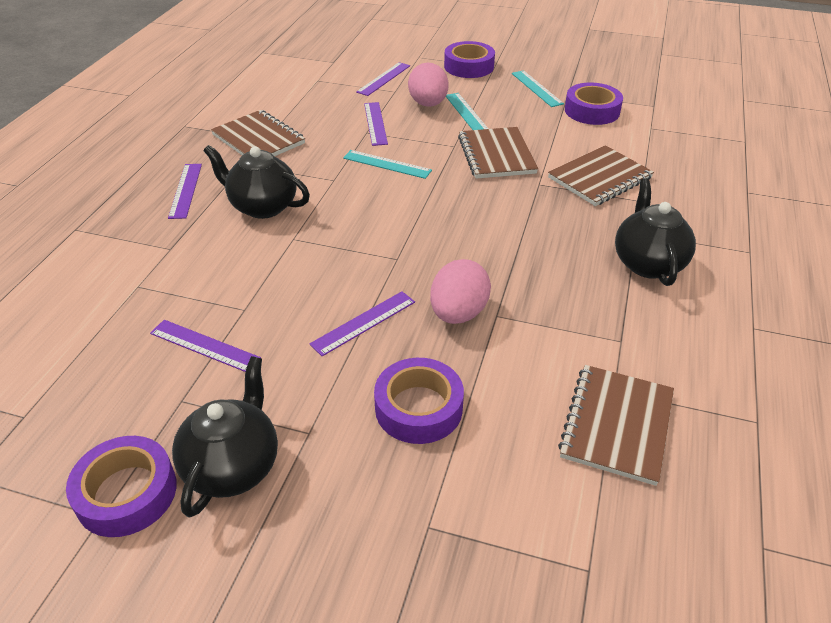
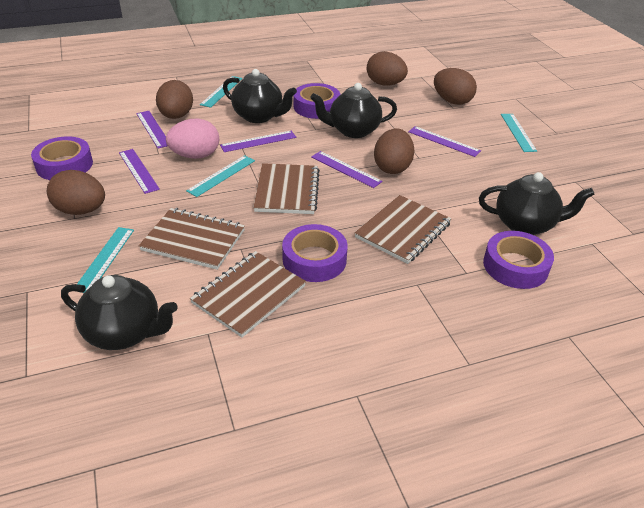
black teapot: 3 -> 4
brown egg: 0 -> 5
pink egg: 2 -> 1
turquoise ruler: 3 -> 4

